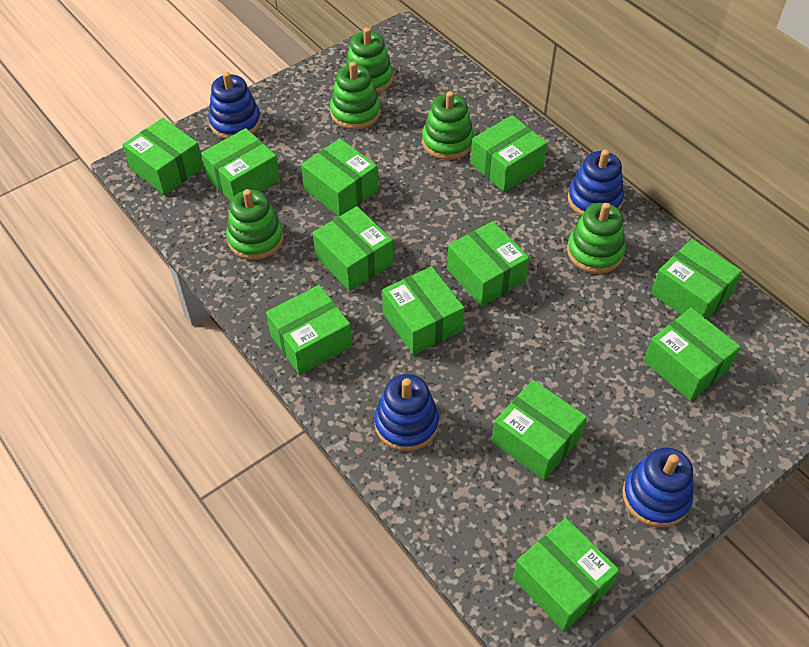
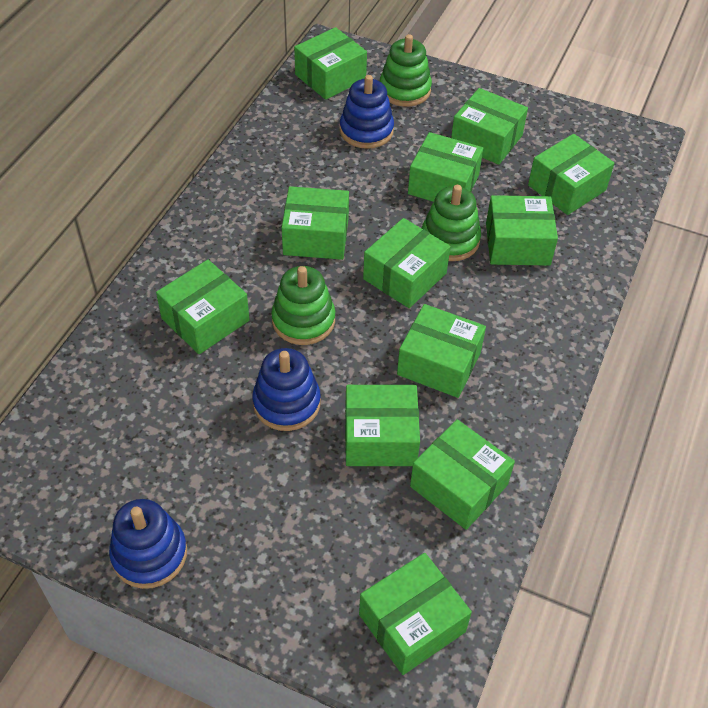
blue stacking toy: 4 -> 3
green stacking toy: 5 -> 3

